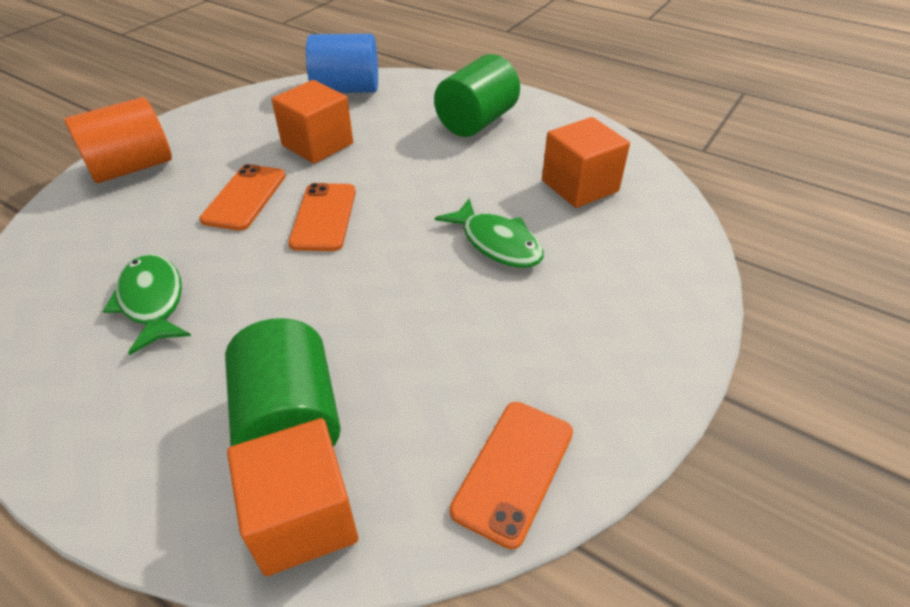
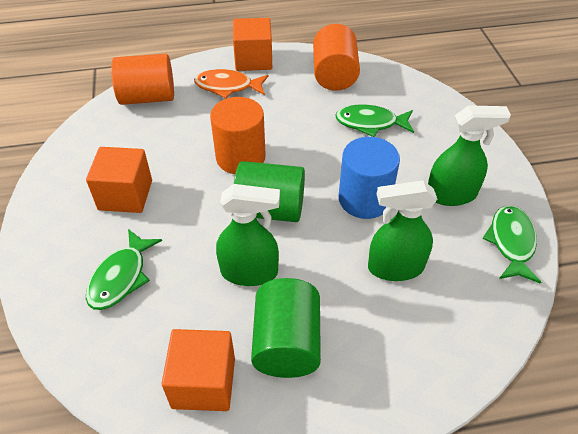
green fish: 2 -> 3
green spray bottle: 0 -> 3
orange cylinder: 1 -> 3
orange fish: 0 -> 1
orange phone: 3 -> 0

